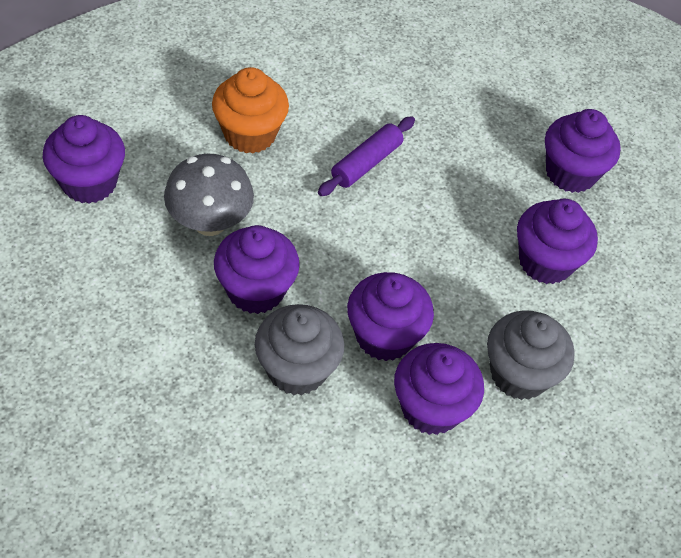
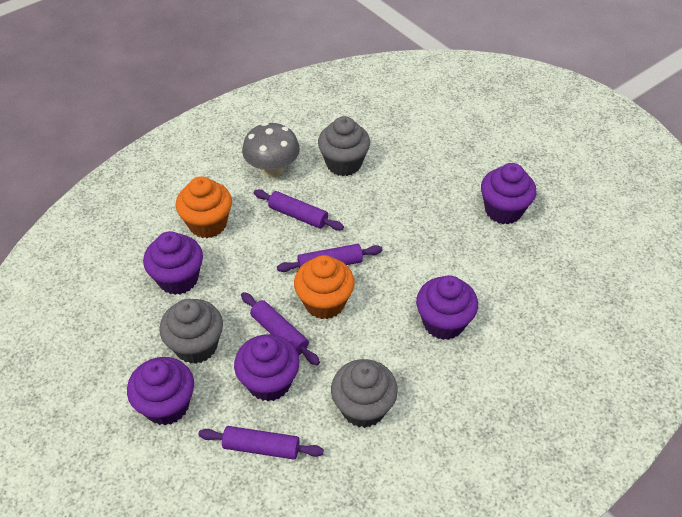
grey cupcake: 2 -> 3
orange cupcake: 1 -> 2
purple cupcake: 6 -> 5
purple rolling pin: 1 -> 4

